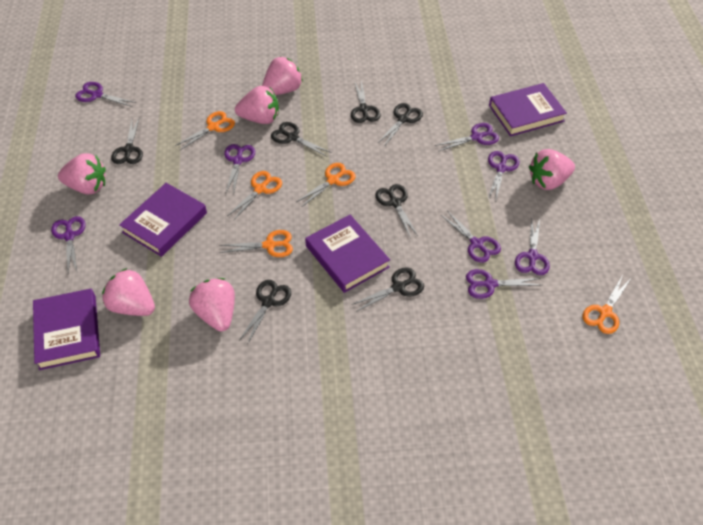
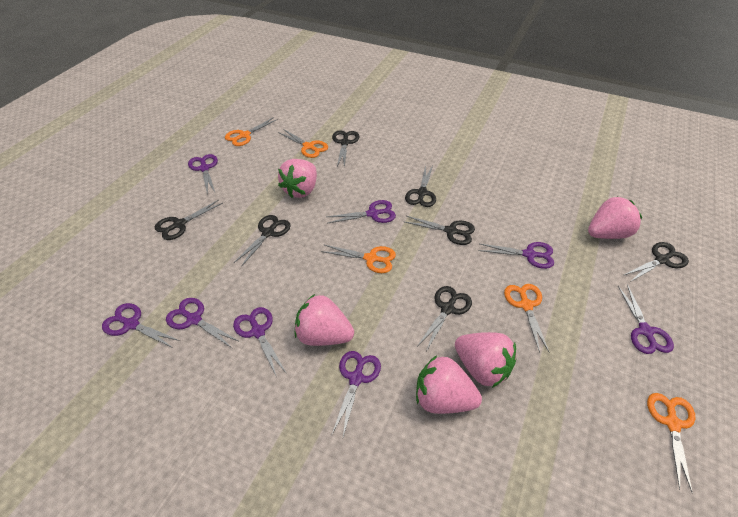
pink strawberry: 6 -> 5
purple book: 4 -> 0

